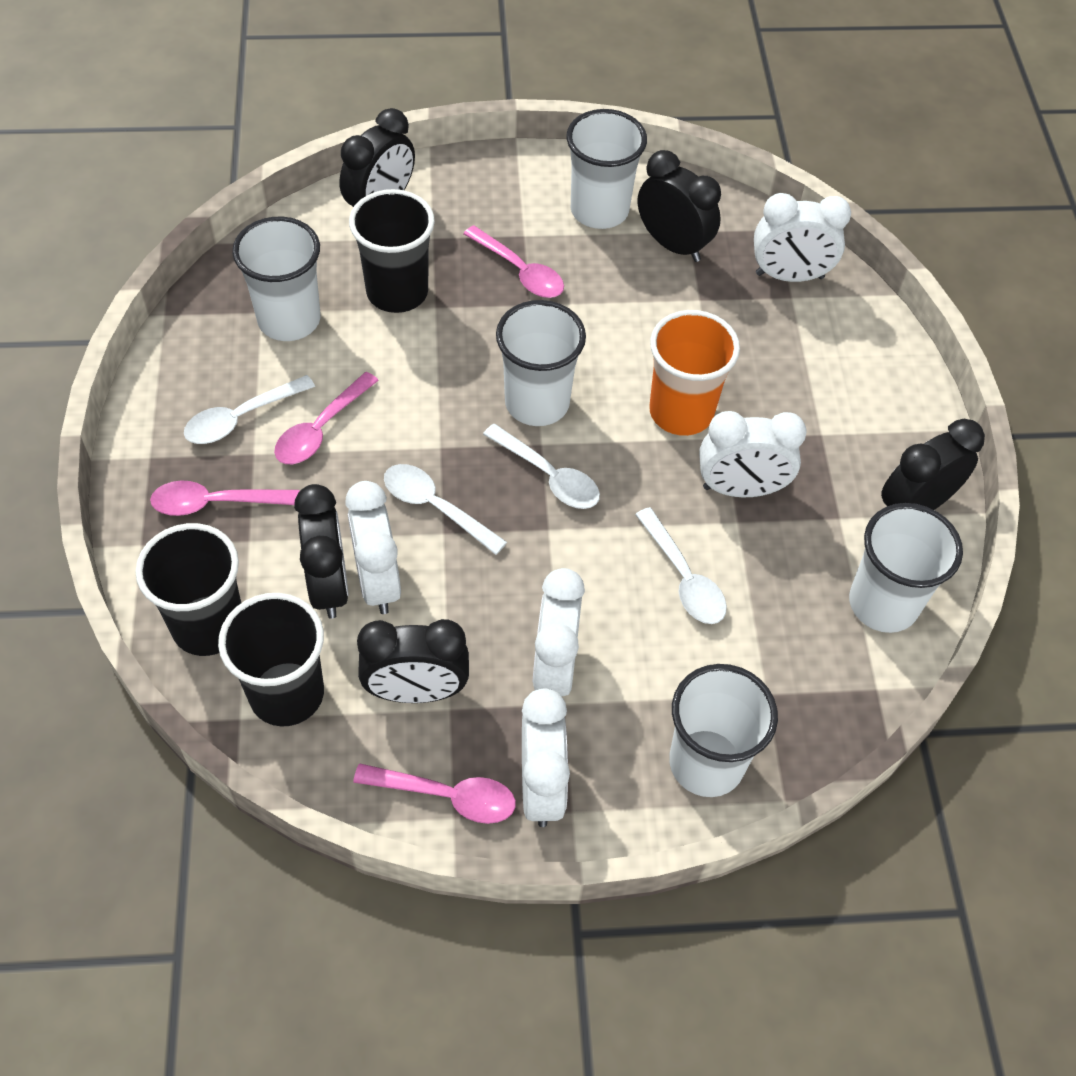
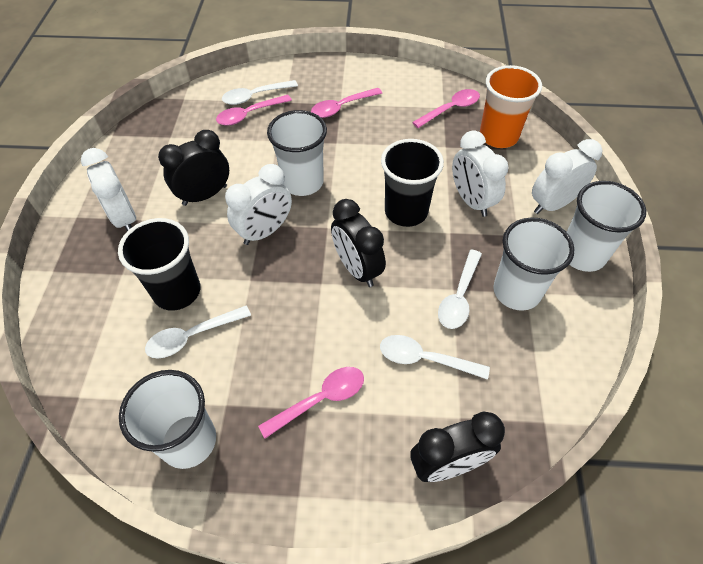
black clock: 5 -> 3
black cup: 3 -> 2
white clock: 5 -> 4
white cup: 5 -> 4

